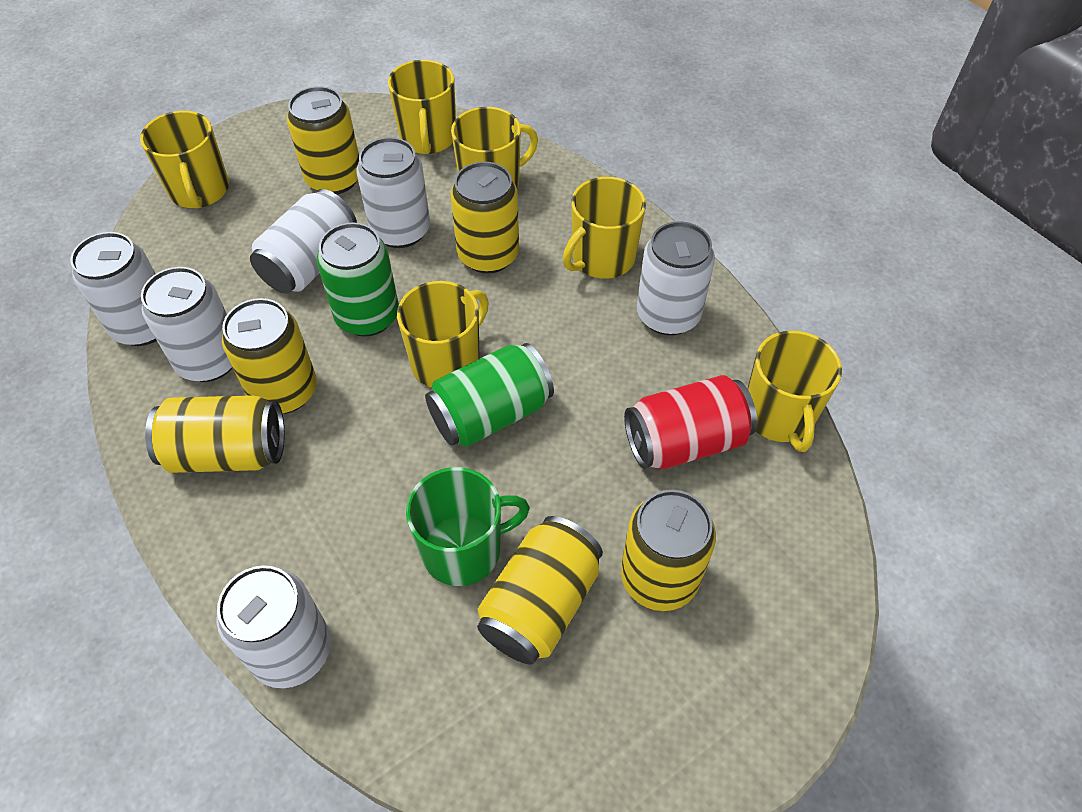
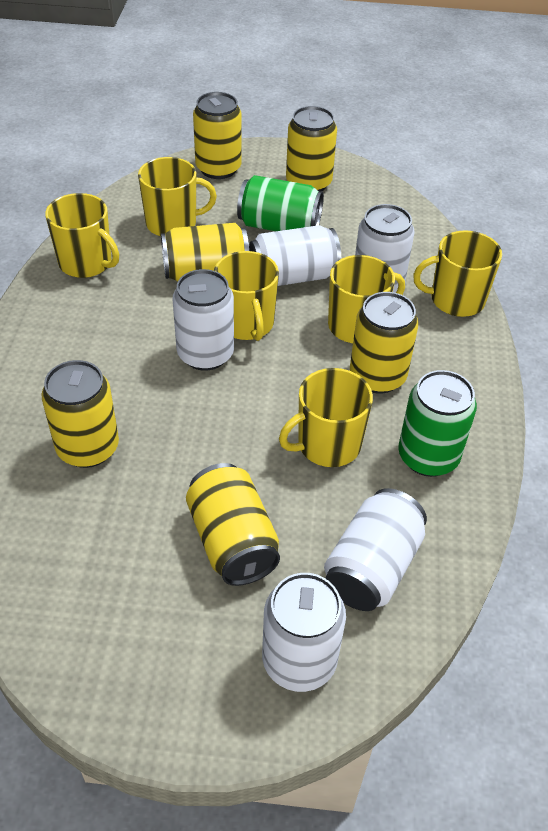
green mug: 1 -> 0
red can: 1 -> 0
white can: 6 -> 5

